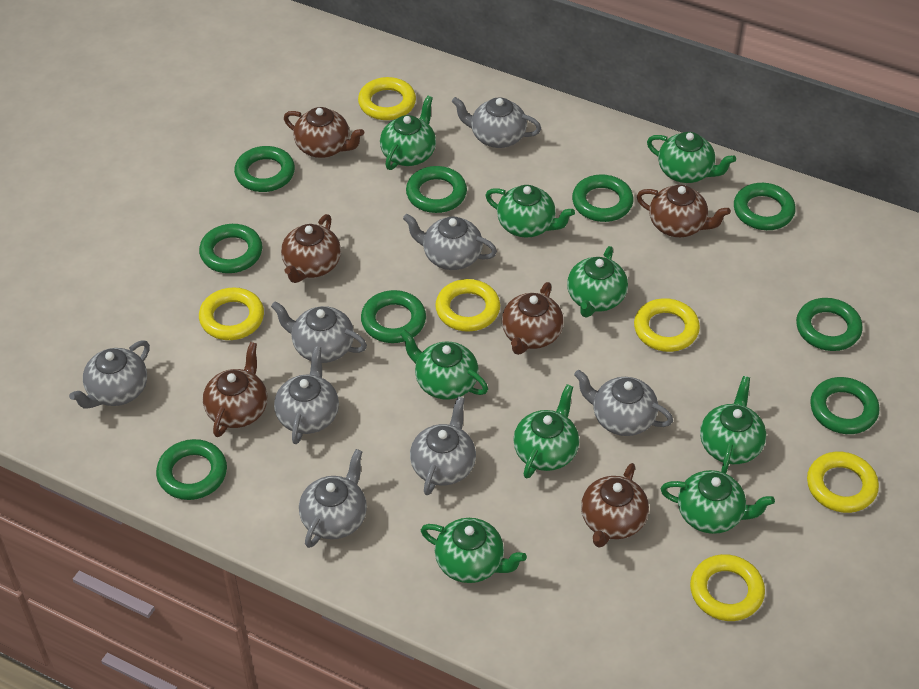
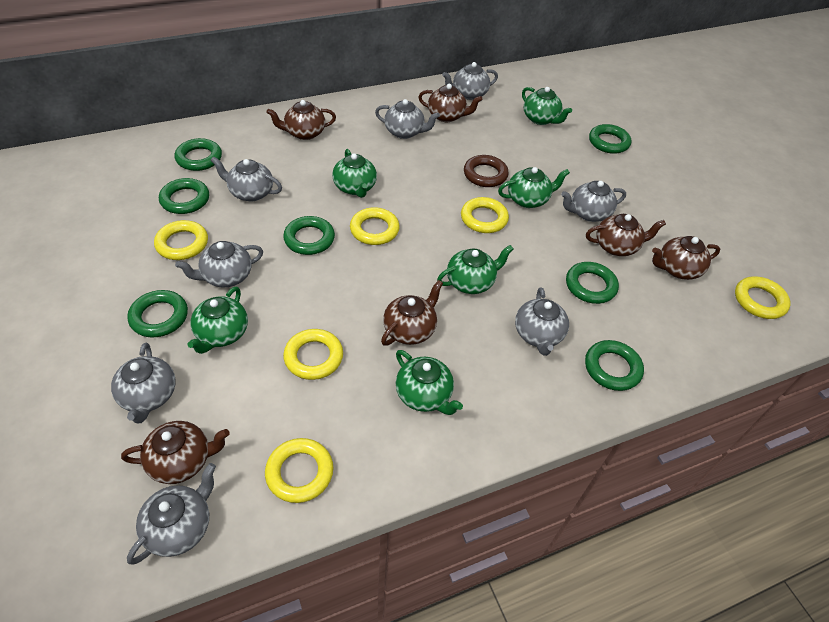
brown ring: 0 -> 1
green ring: 9 -> 7
green teapot: 9 -> 6

